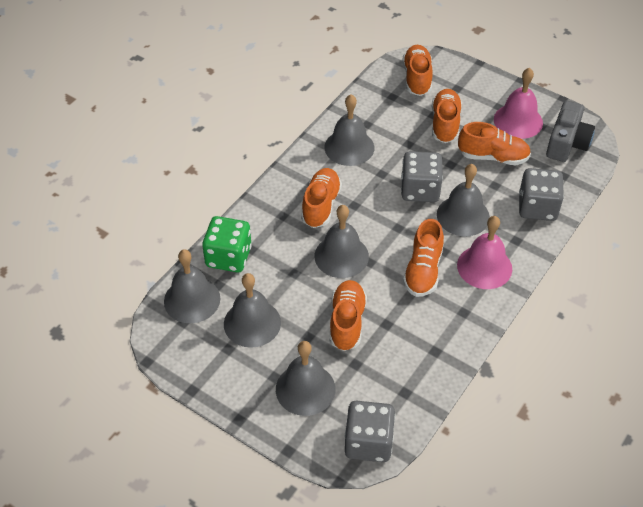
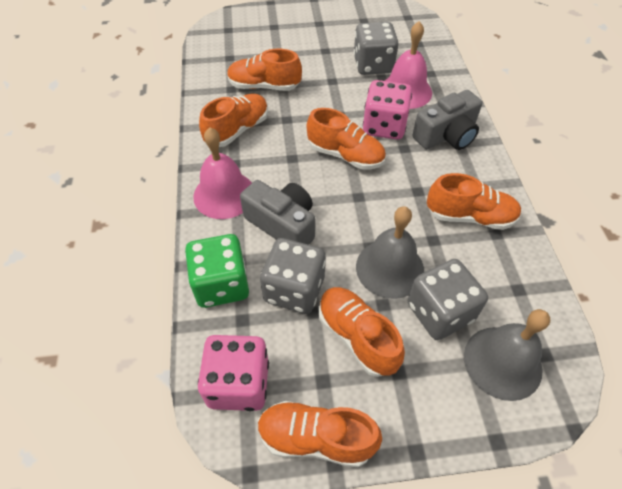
grey bell: 6 -> 2
grey camera: 1 -> 2
pink dice: 0 -> 2

